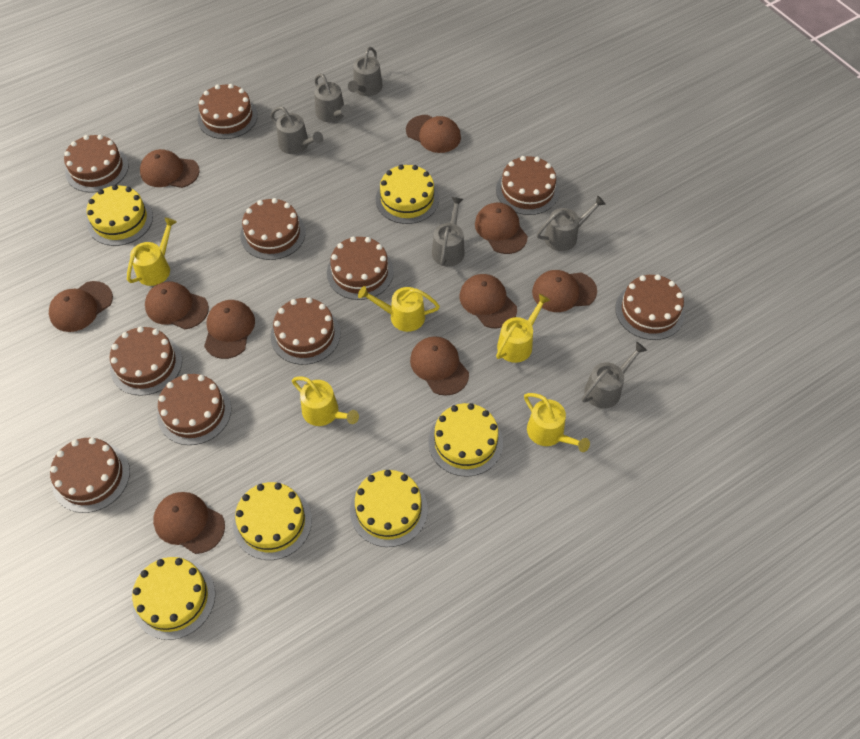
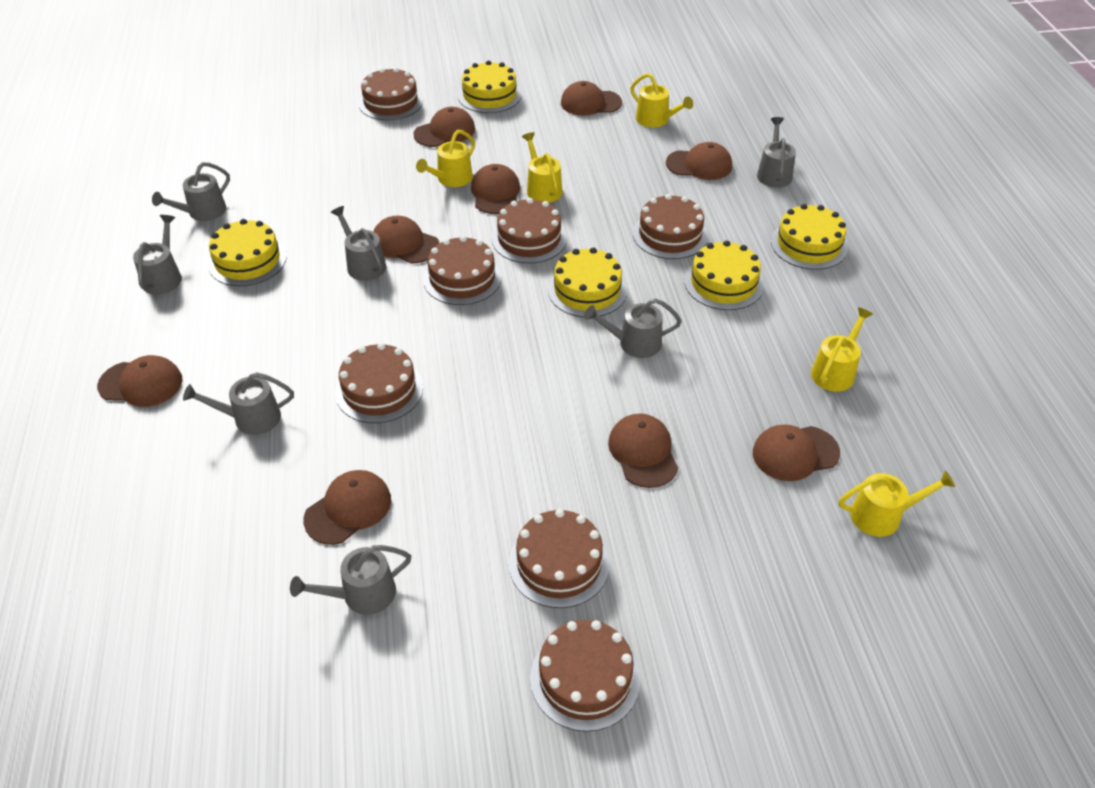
brown cake: 10 -> 7
brown cap: 10 -> 9
grey watering can: 6 -> 7
yellow cake: 6 -> 5

